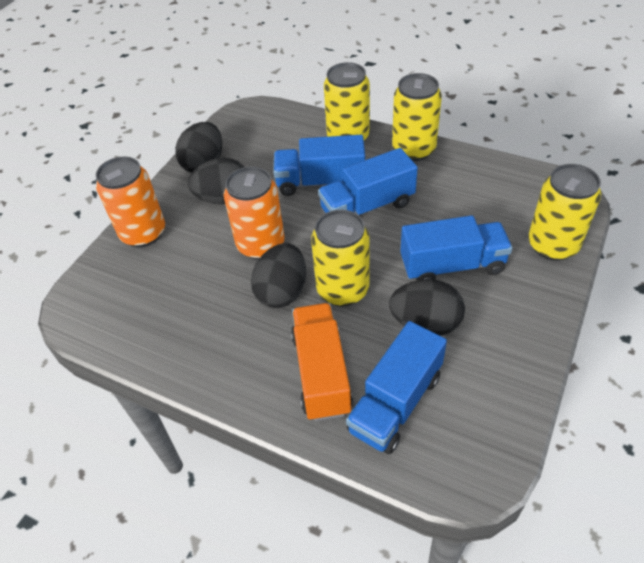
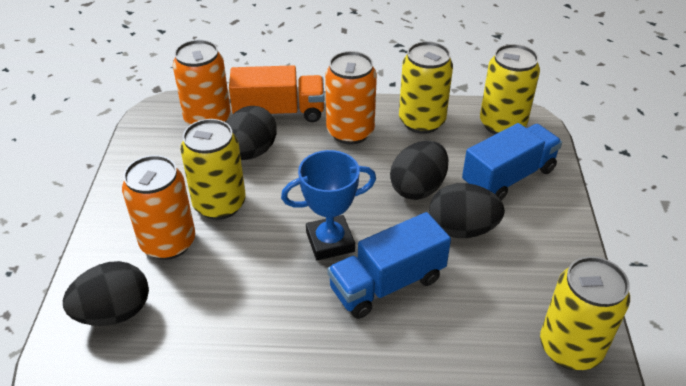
blue trophy: 0 -> 1
blue truck: 4 -> 2
orange can: 2 -> 3

